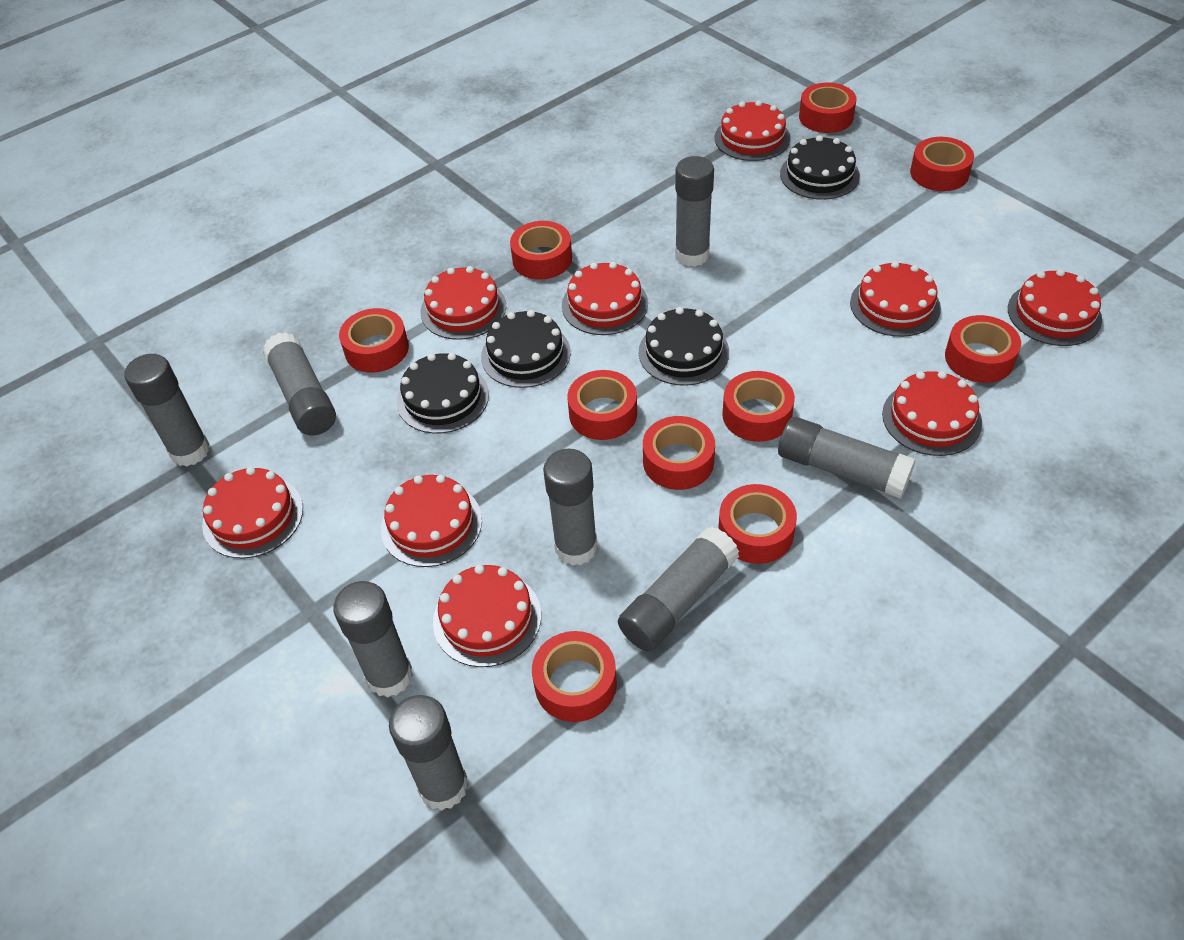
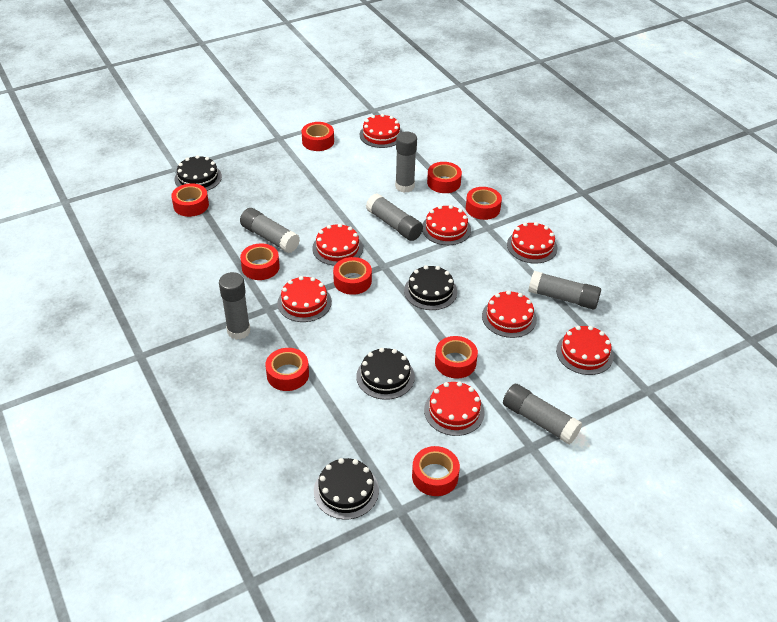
grey glue stick: 8 -> 6
red cake: 9 -> 8
red tape: 10 -> 9

